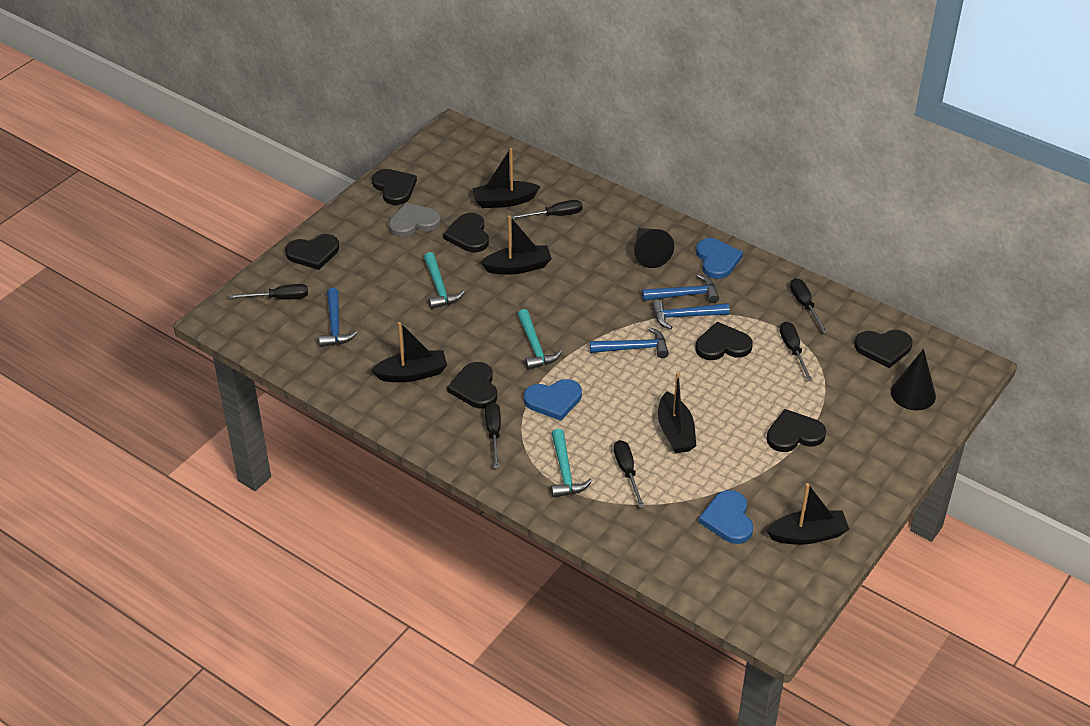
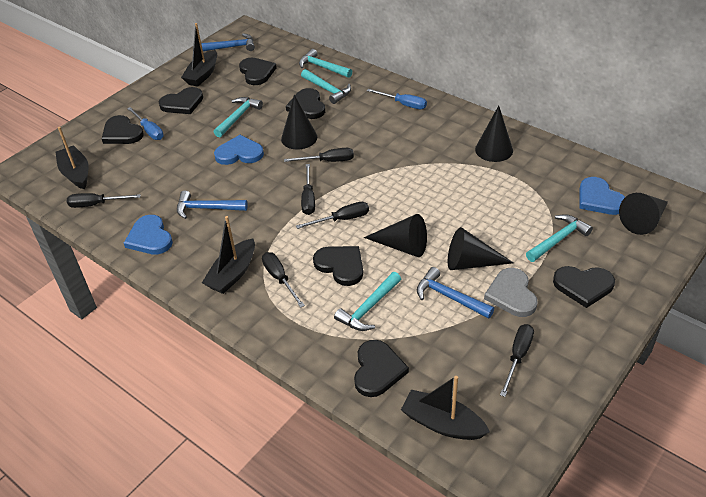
black boat: 5 -> 4
black cone: 2 -> 5
blue hammer: 4 -> 3
blue screwdriver: 0 -> 2
turquoise hammer: 3 -> 5

